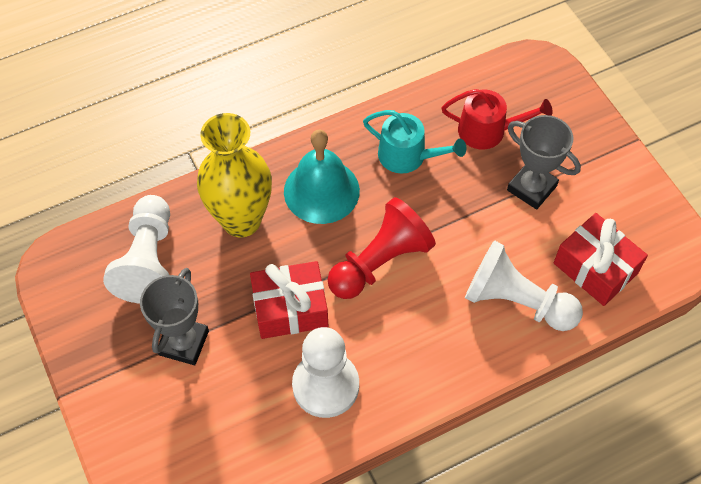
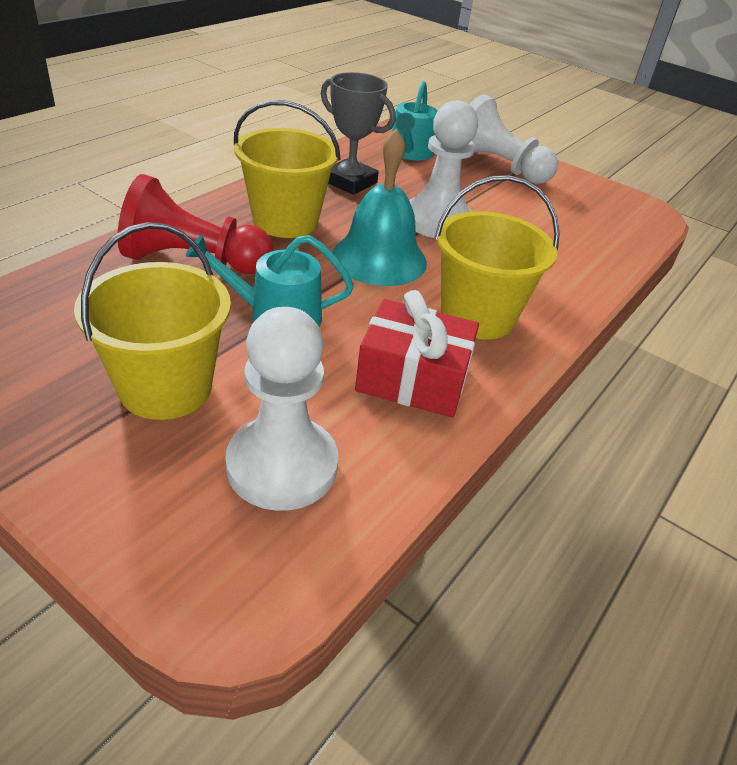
grey trophy: 2 -> 1
red gift: 2 -> 1
red watering can: 1 -> 0
turquoise watering can: 1 -> 2
yellow bucket: 0 -> 3
yellow vase: 1 -> 0

